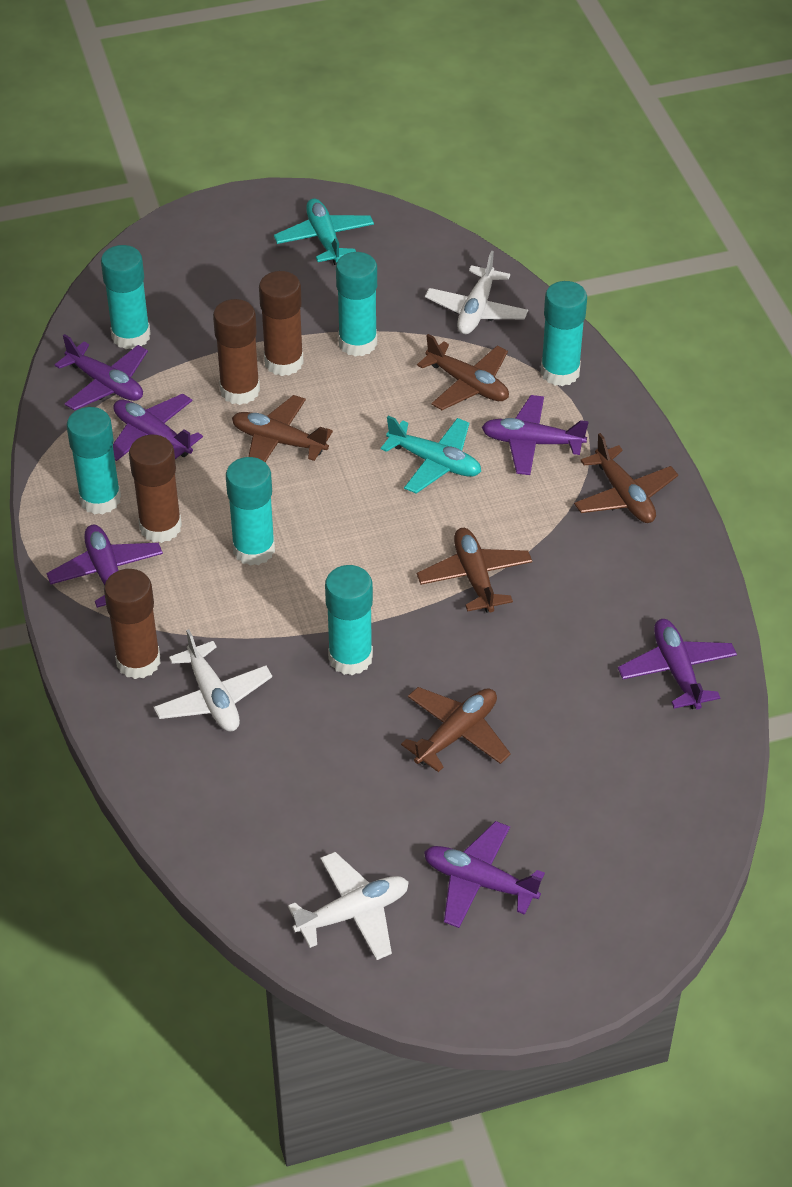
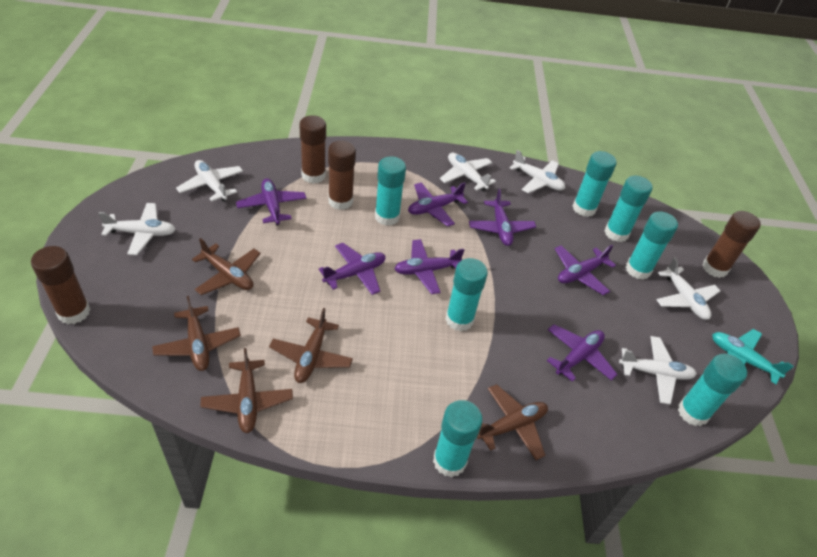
purple plane: 6 -> 7
turquoise glue stick: 6 -> 7
turquoise plane: 2 -> 1
white plane: 3 -> 6

